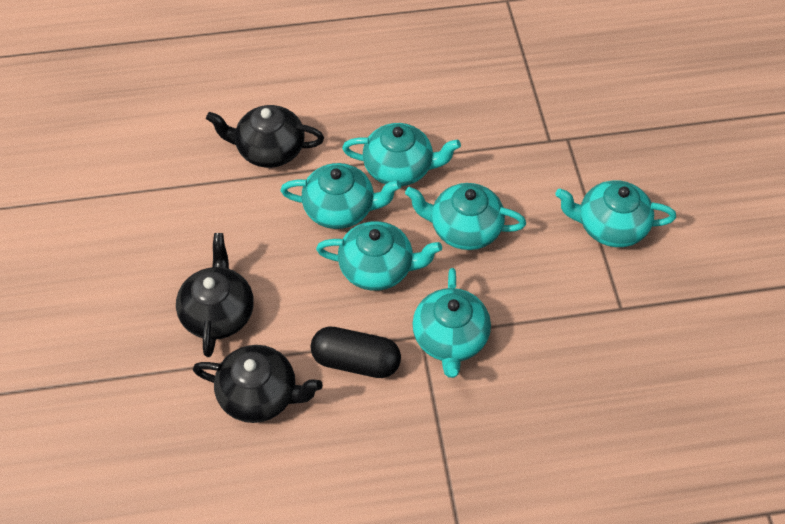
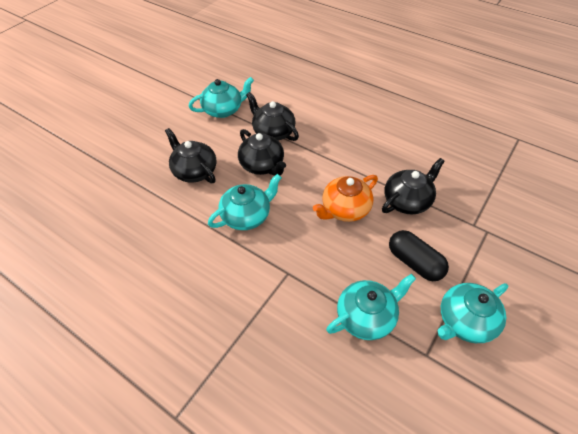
black teapot: 3 -> 4
orange teapot: 0 -> 1
turquoise teapot: 6 -> 4

